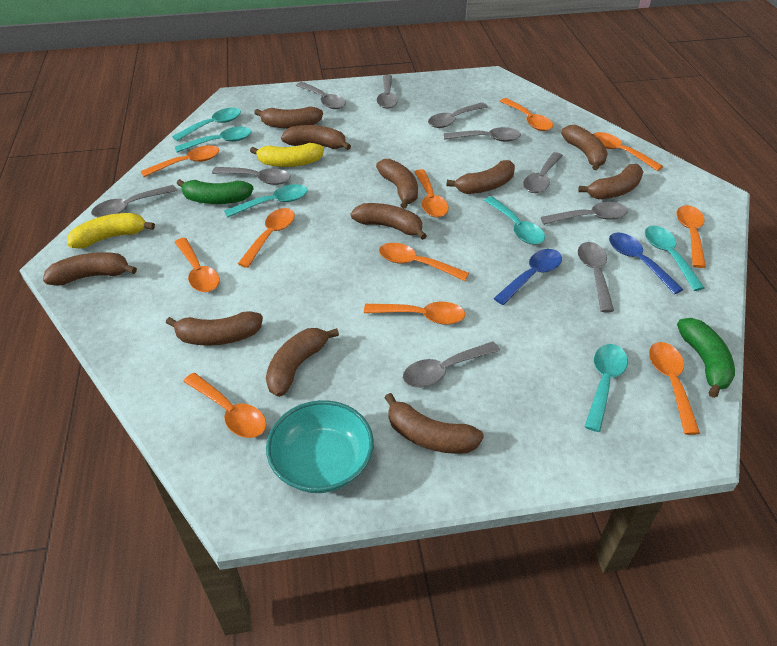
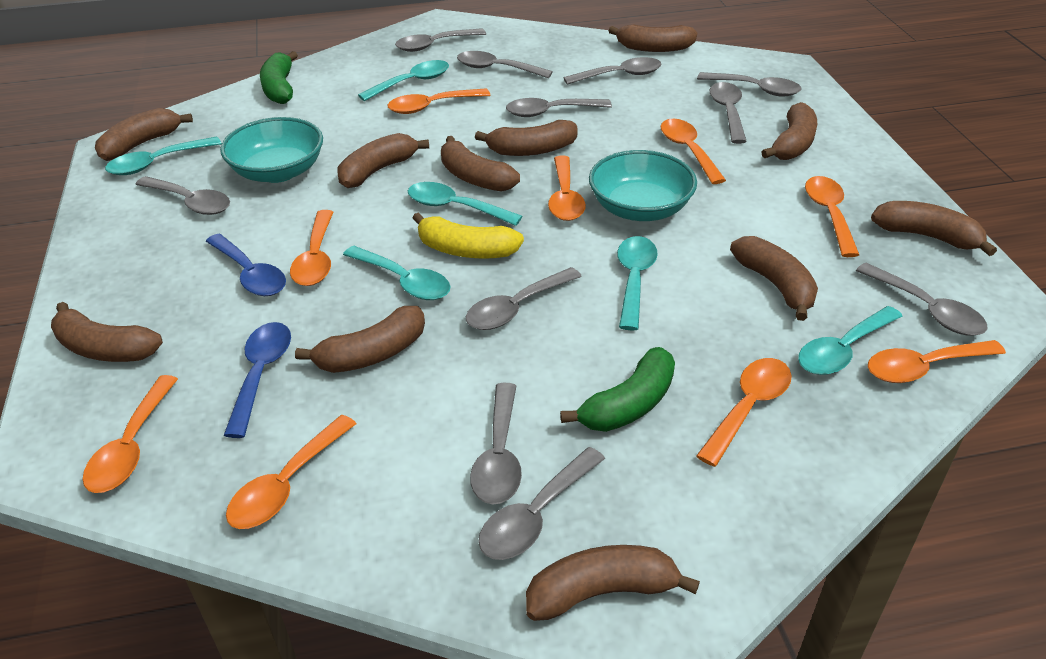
grey spoon: 10 -> 11
orange spoon: 11 -> 9
turquoise bowl: 1 -> 2
yellow banana: 2 -> 1

